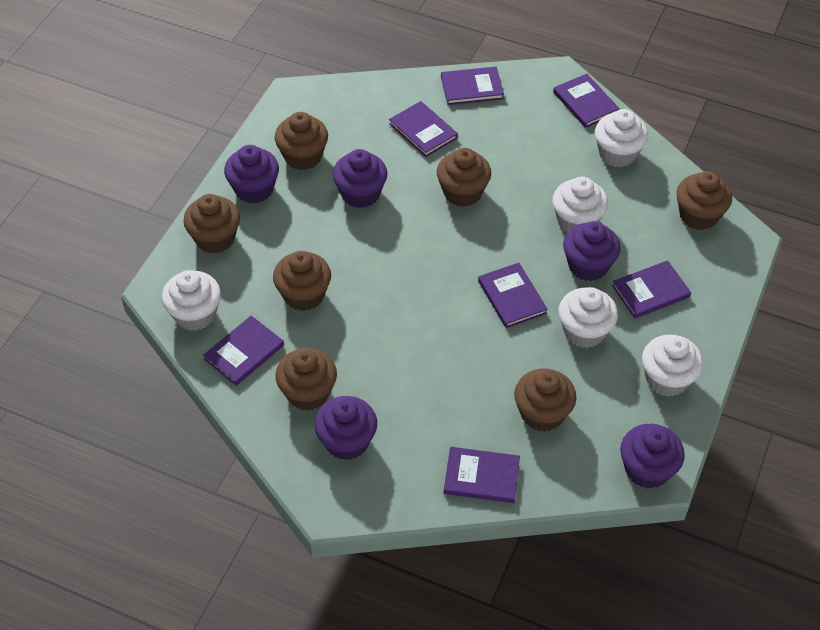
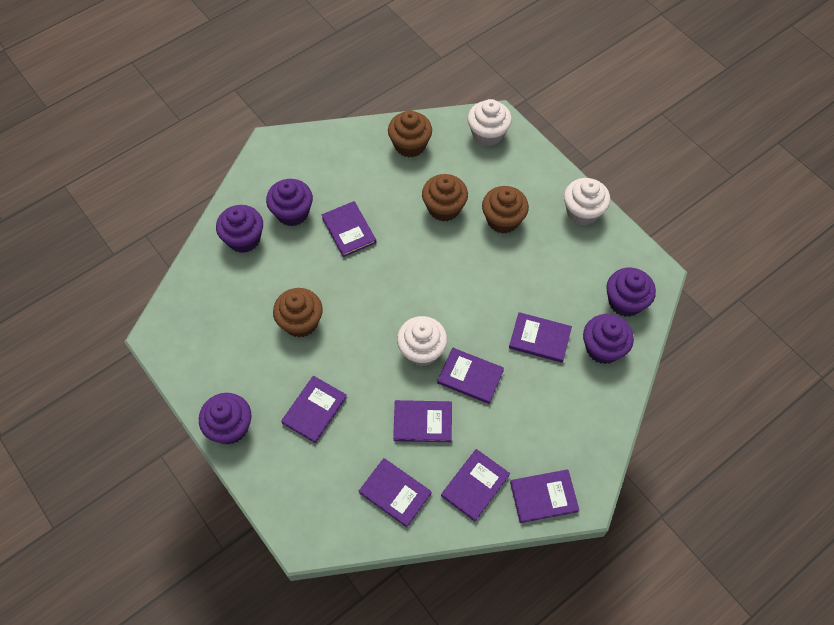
brown cupcake: 7 -> 4
purple book: 7 -> 8
white cupcake: 5 -> 3

